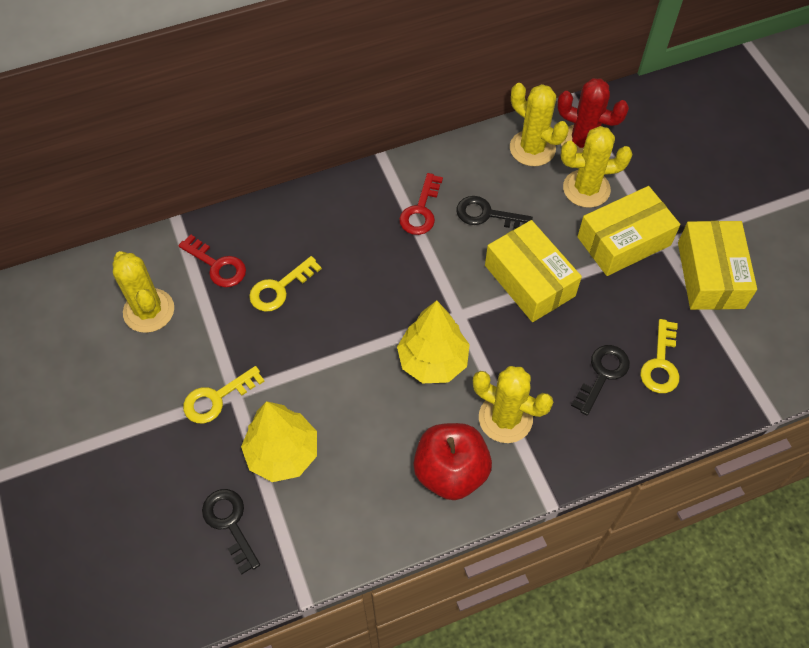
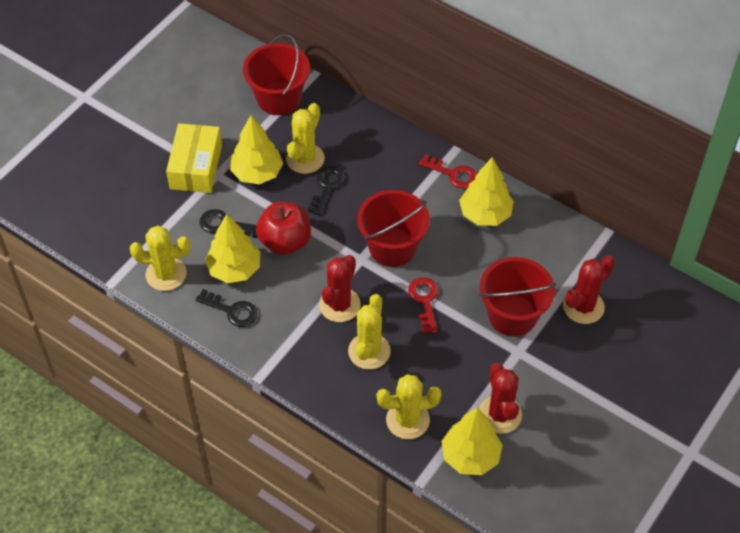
red bucket: 0 -> 3
red cactus: 1 -> 3
yellow box: 3 -> 1
yellow key: 3 -> 0
yellow tree: 2 -> 4

